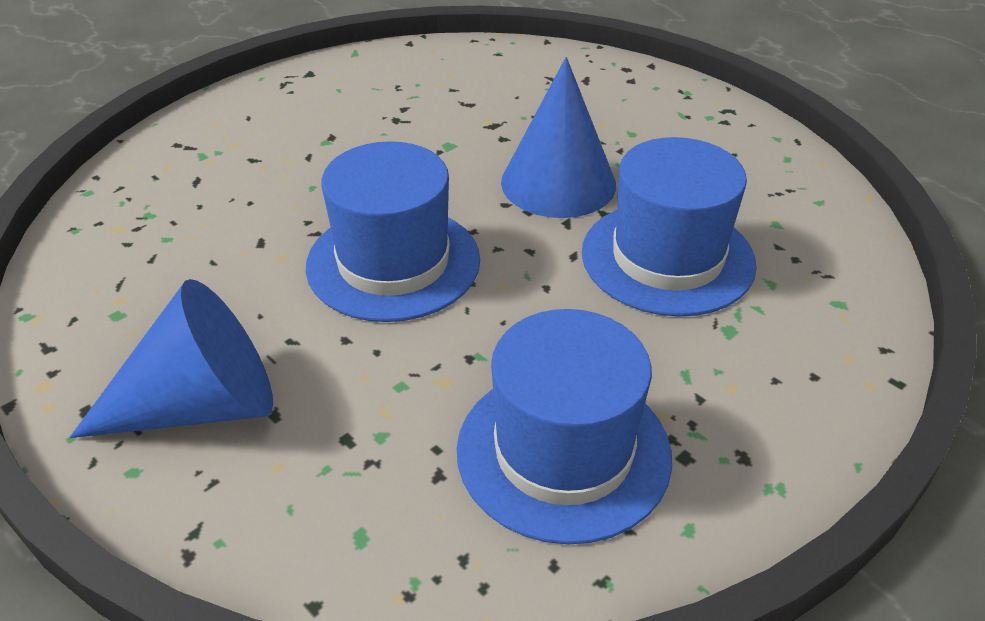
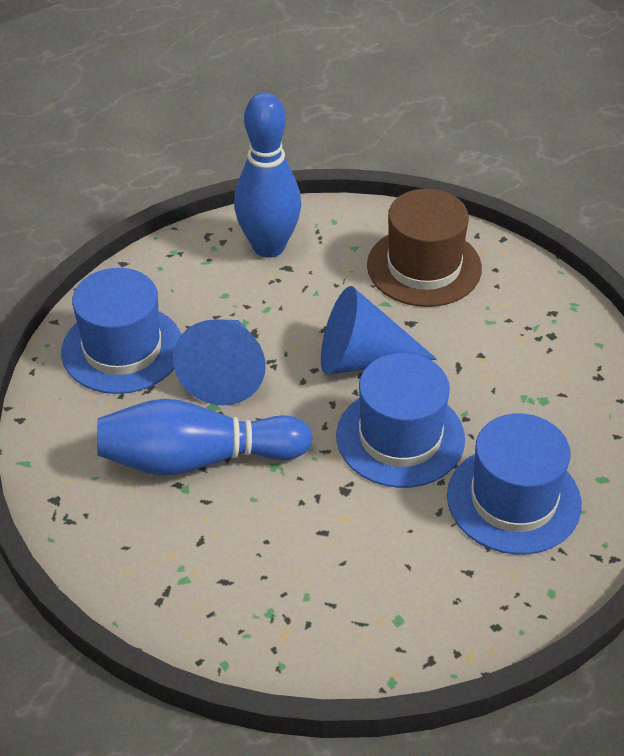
blue bowling pin: 0 -> 2
brown hat: 0 -> 1

